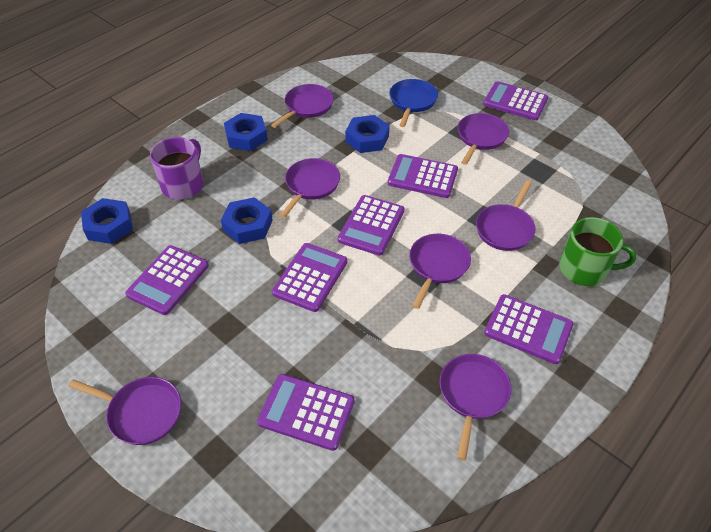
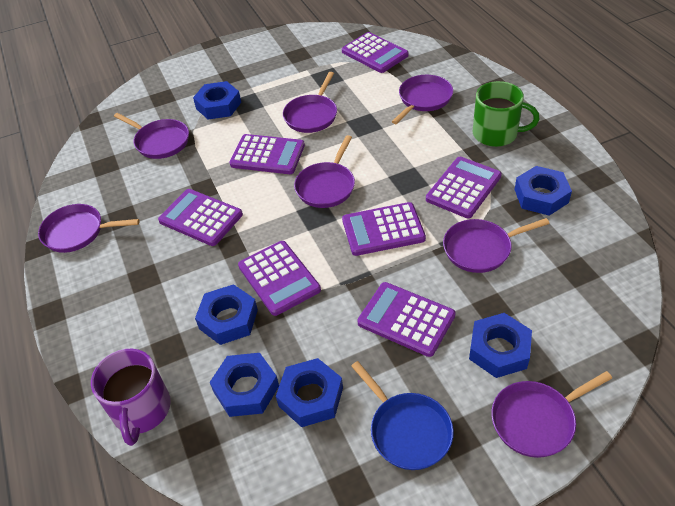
blue nut: 4 -> 6

